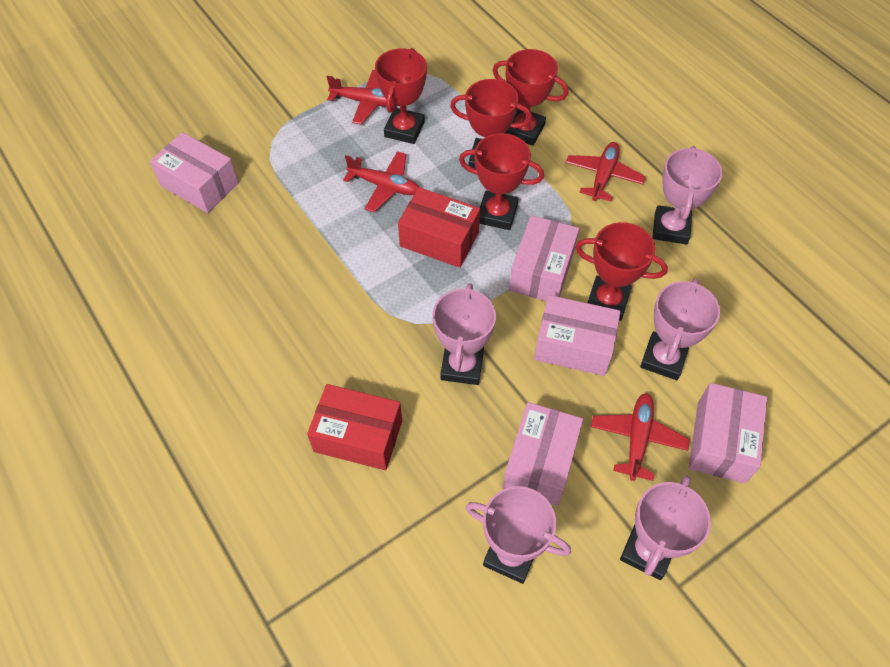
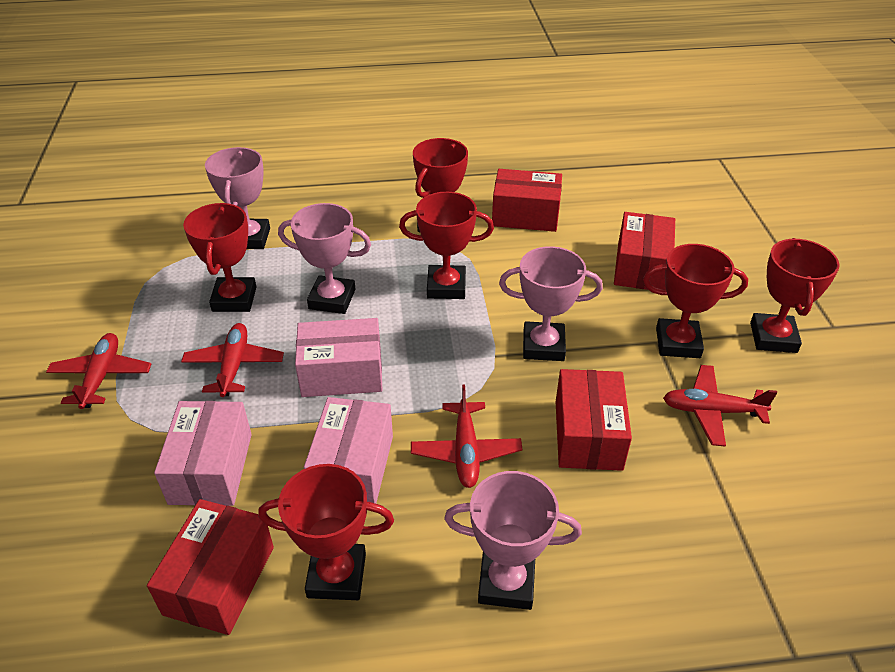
pink box: 5 -> 3
pink trophy: 5 -> 4
red box: 2 -> 4
red trophy: 5 -> 6

